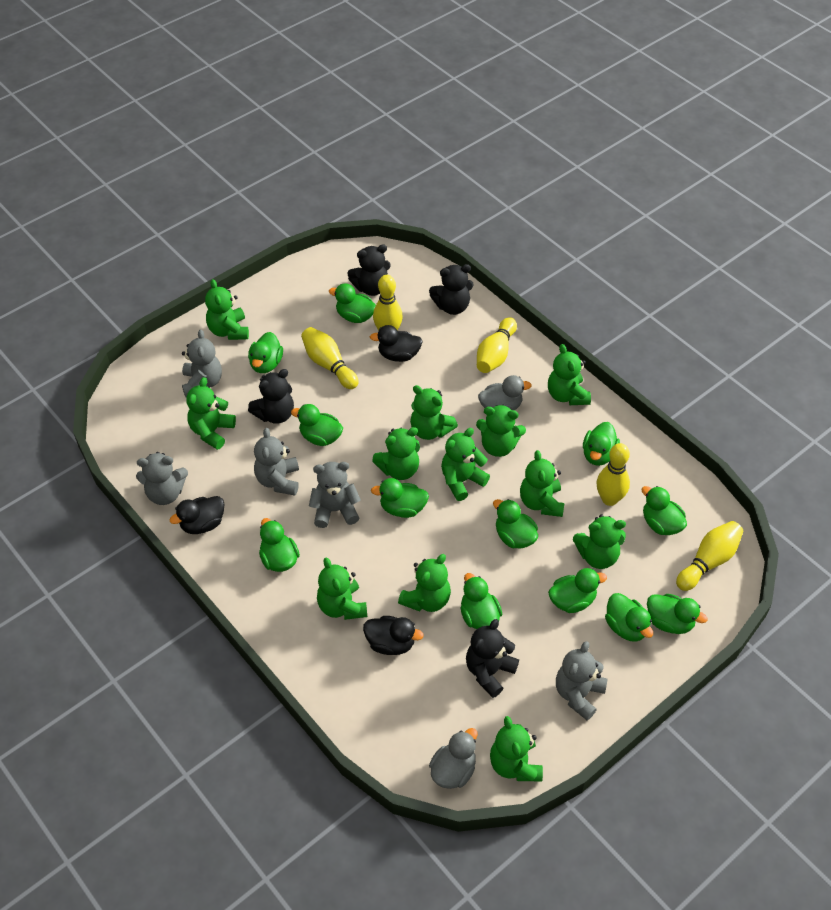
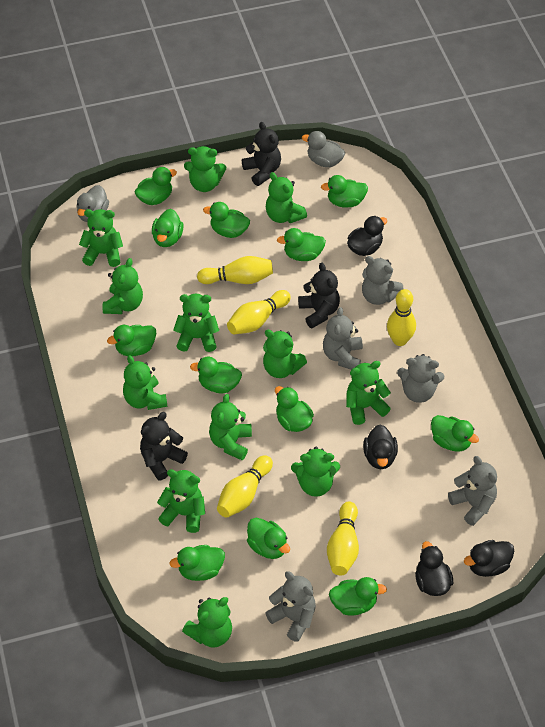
black duck: 3 -> 4
black teddy bear: 4 -> 3

